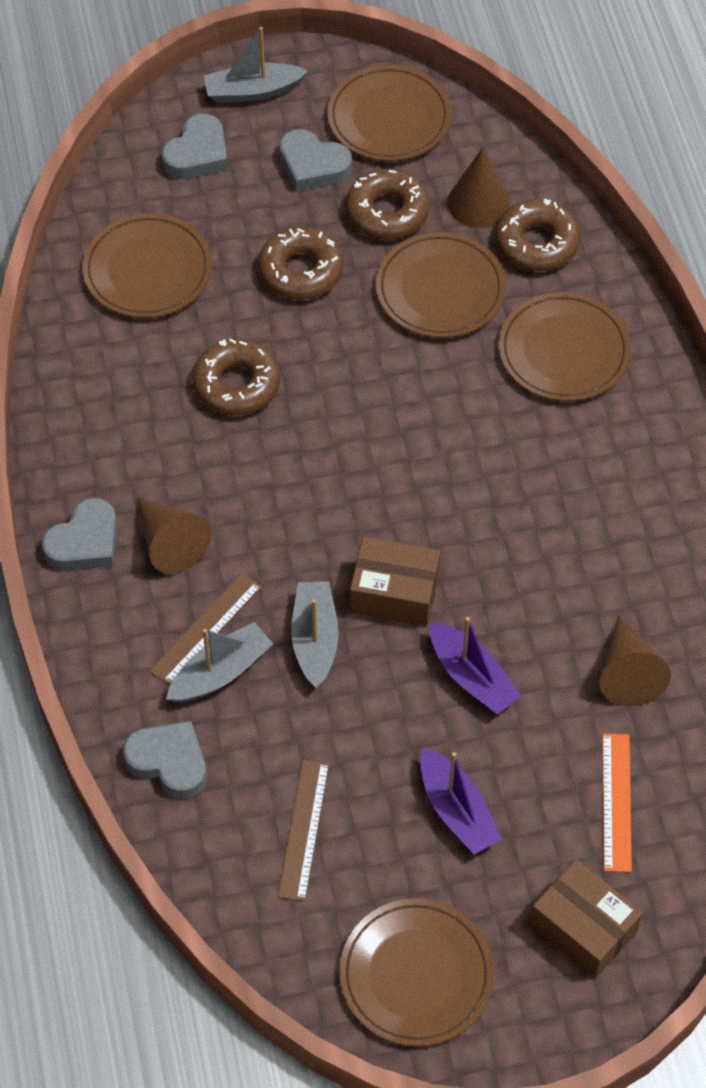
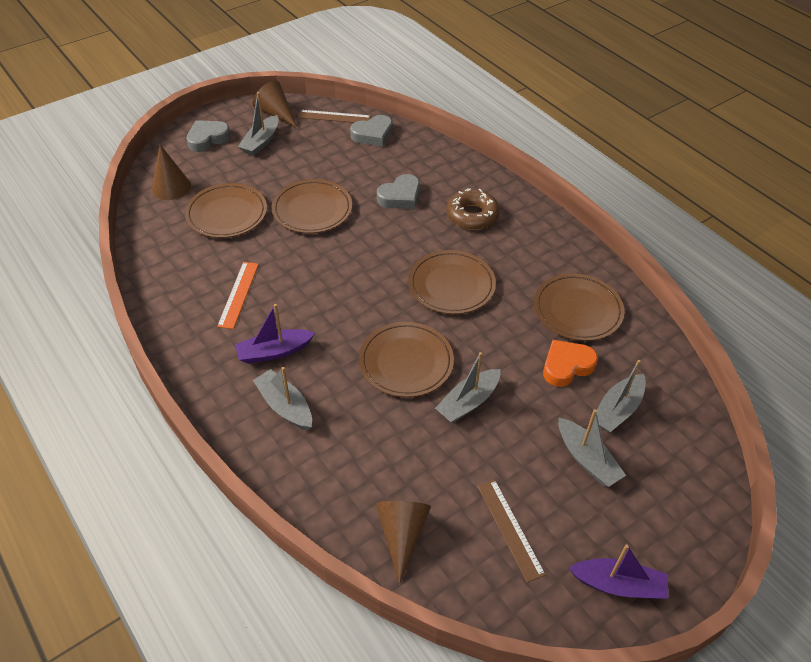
brown box: 2 -> 0
brown donut: 4 -> 1
grey boat: 3 -> 5
grey heart: 4 -> 3
orange heart: 0 -> 1

